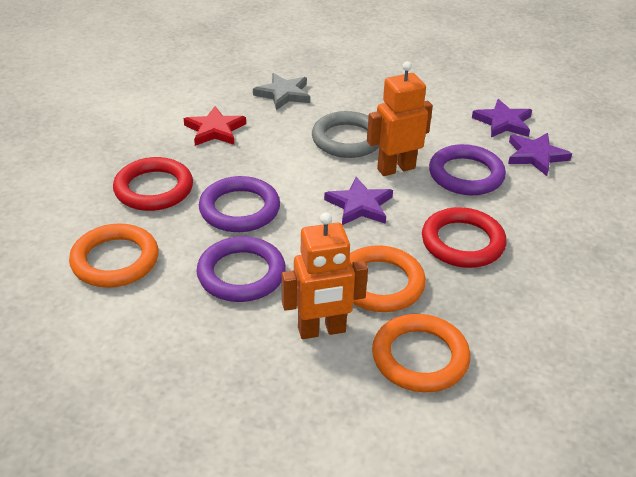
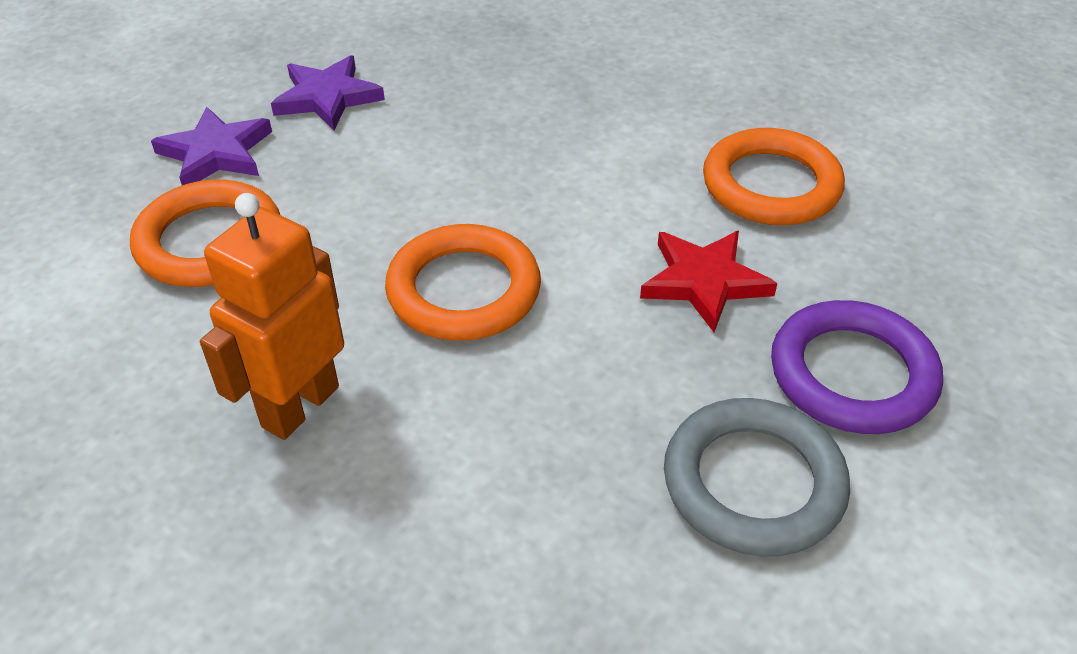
grey star: 1 -> 0
orange robot: 2 -> 1
purple ring: 3 -> 1
purple star: 3 -> 2
red ring: 2 -> 0

